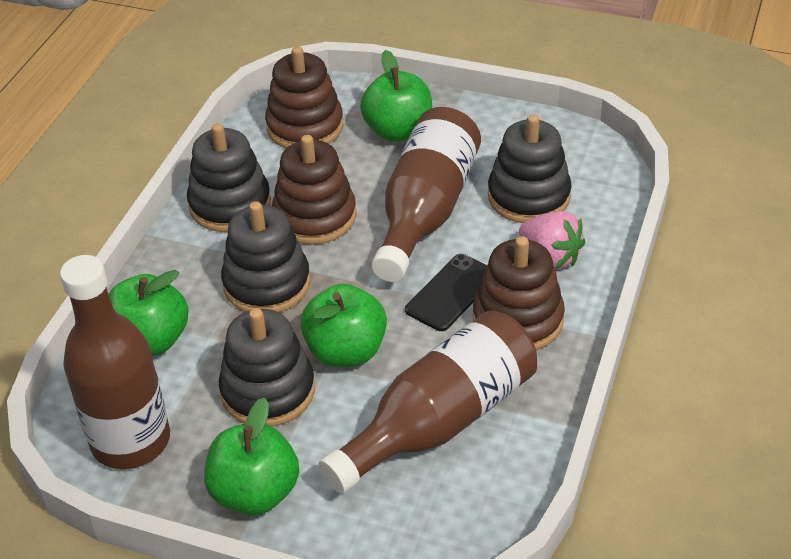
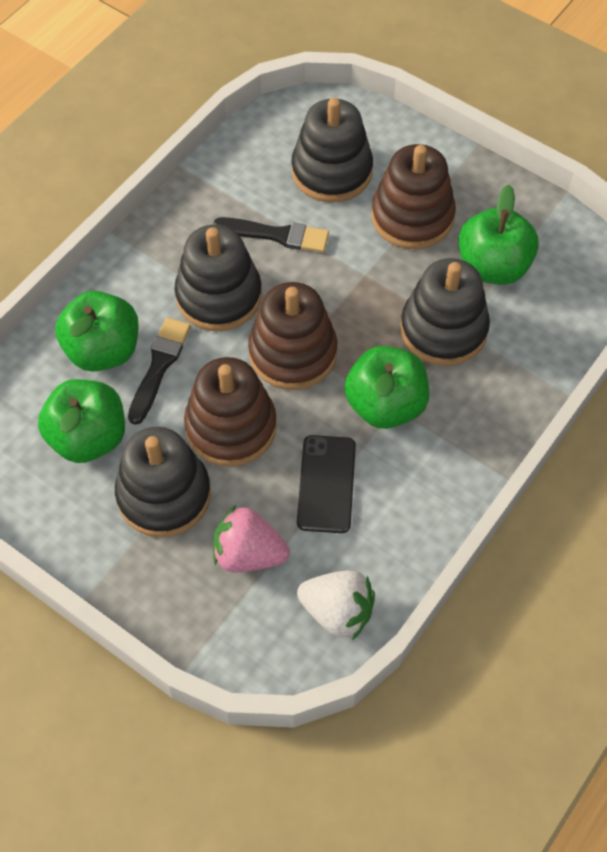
black brush: 0 -> 2
brown bottle: 3 -> 0
white strawberry: 0 -> 1

